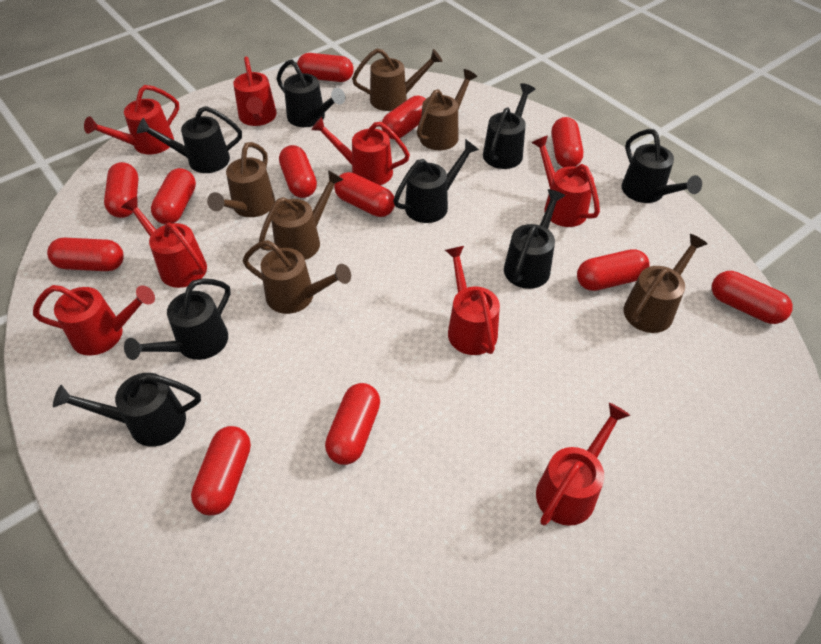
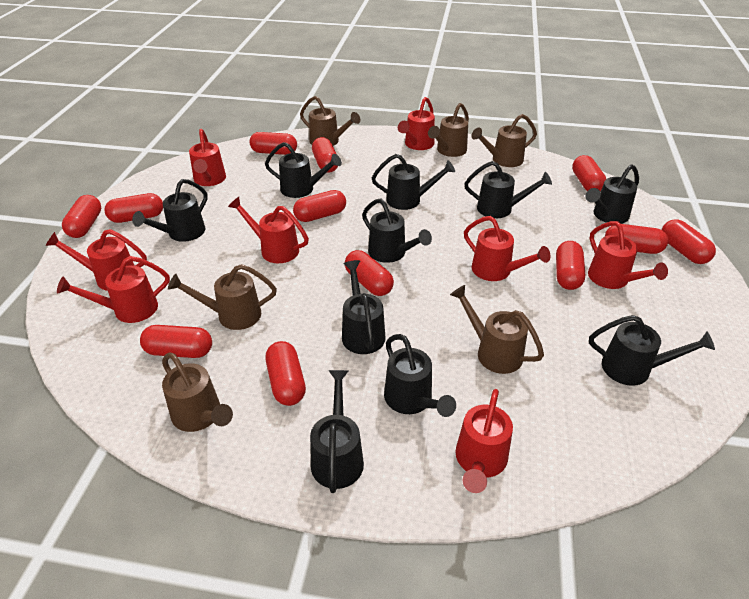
black watering can: 8 -> 10

